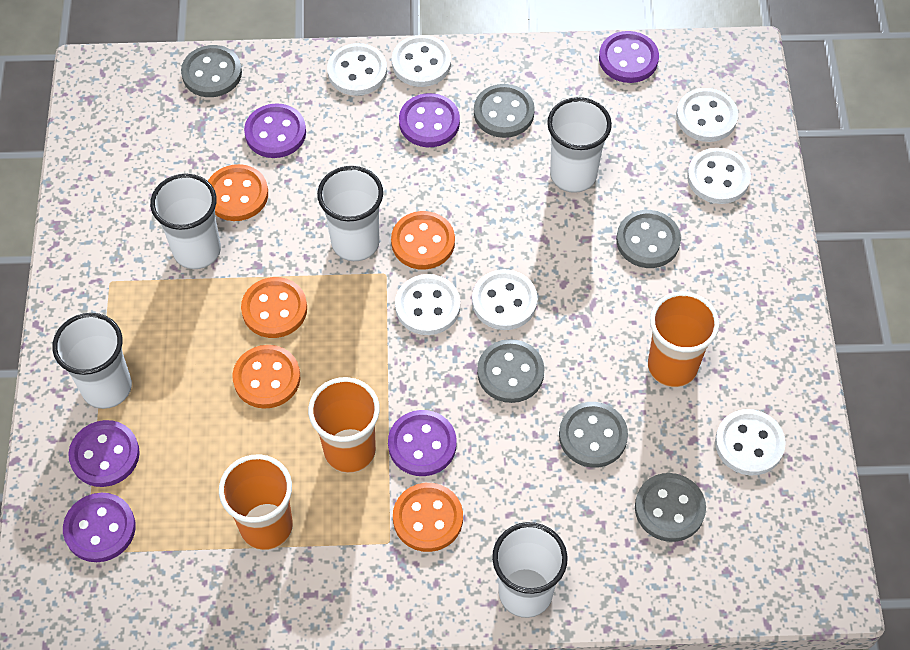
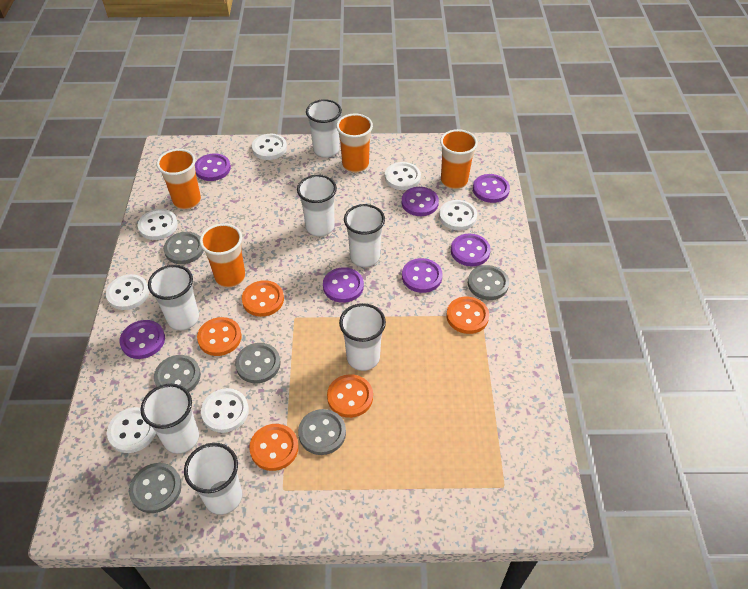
orange cup: 3 -> 4
purple button: 6 -> 7
white cup: 5 -> 7

